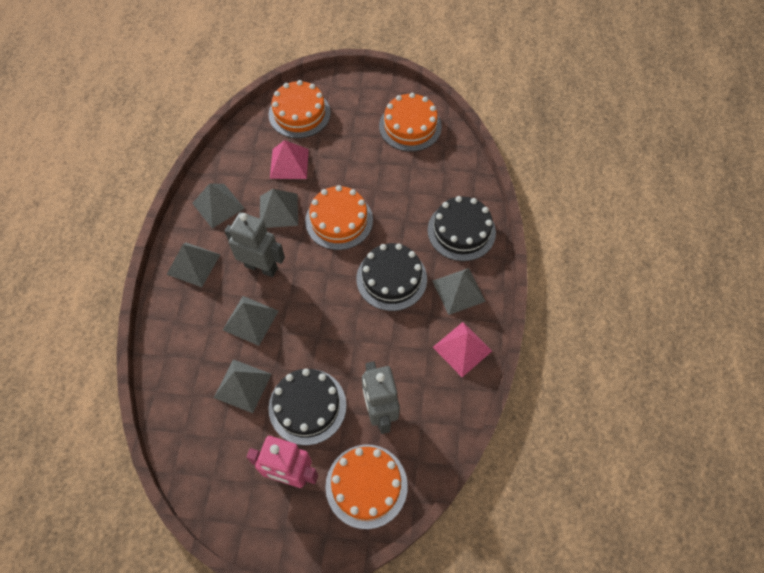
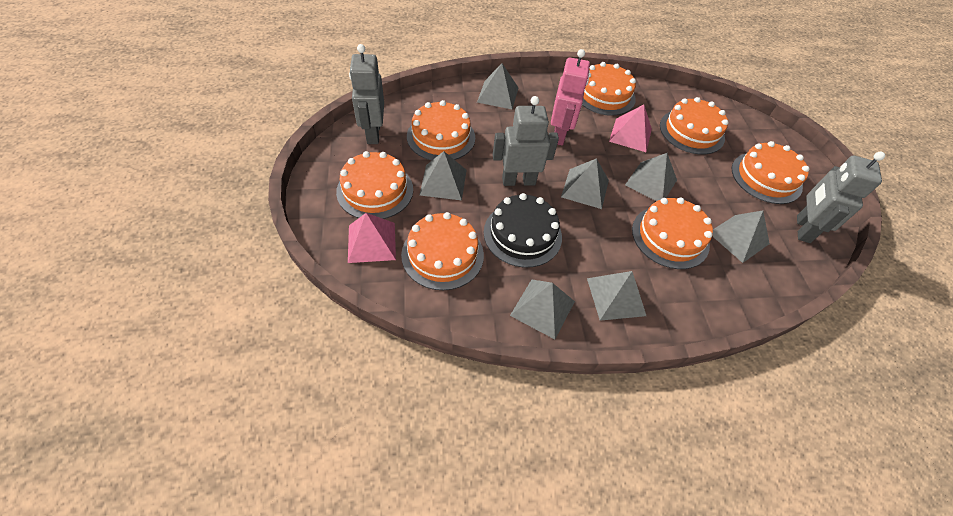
black cake: 3 -> 1
grey pyramid: 6 -> 7
grey robot: 2 -> 3
orange cake: 4 -> 7

